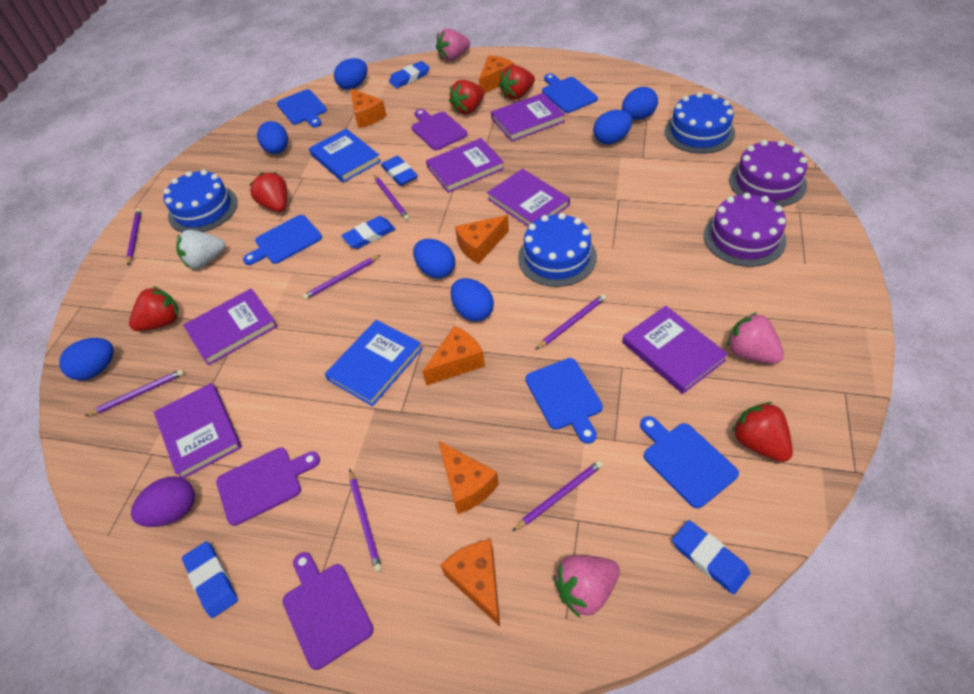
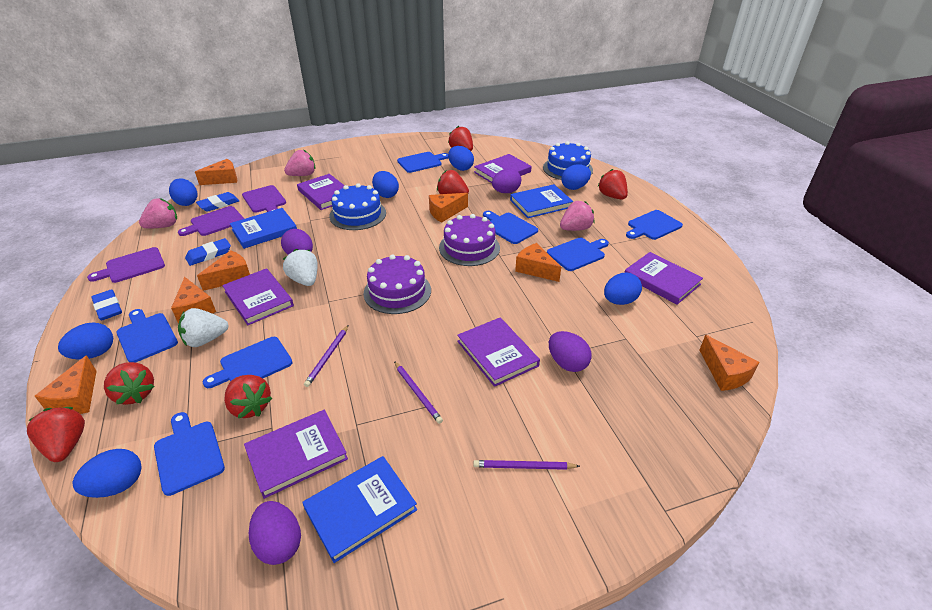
blue book: 2 -> 3
blue cake: 3 -> 2
blue cutting board: 5 -> 7
blue eraser: 5 -> 3
orange cheese: 6 -> 7
purple egg: 1 -> 4
purple pencil: 7 -> 3
red strawberry: 5 -> 6
white strawberry: 1 -> 2

